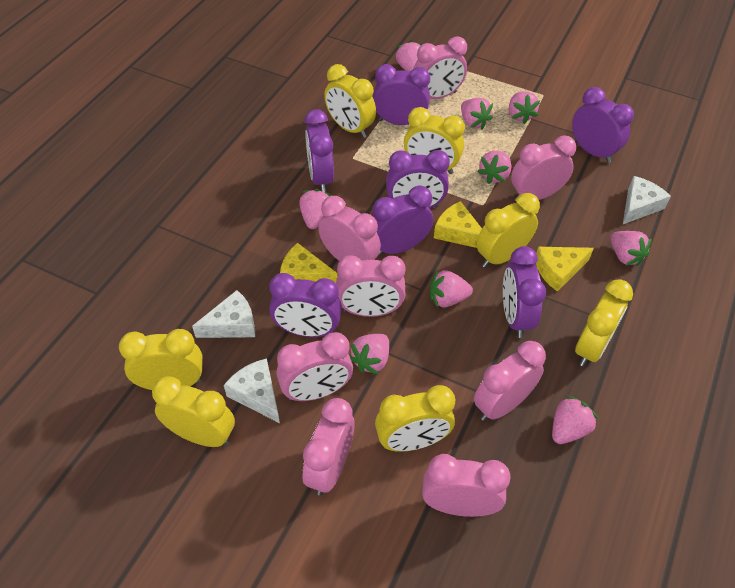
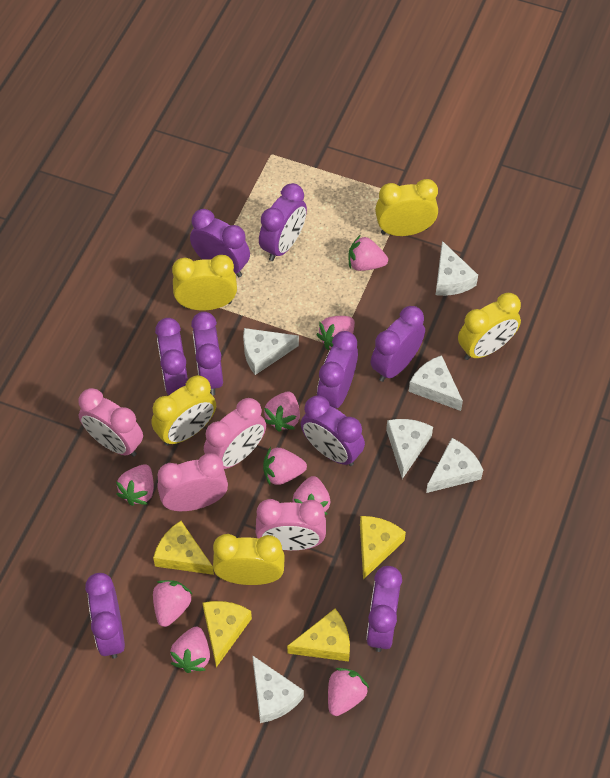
pink clock: 8 -> 4
purple clock: 7 -> 9
white cheese: 3 -> 6
yellow cheese: 3 -> 4
yellow clock: 7 -> 5

